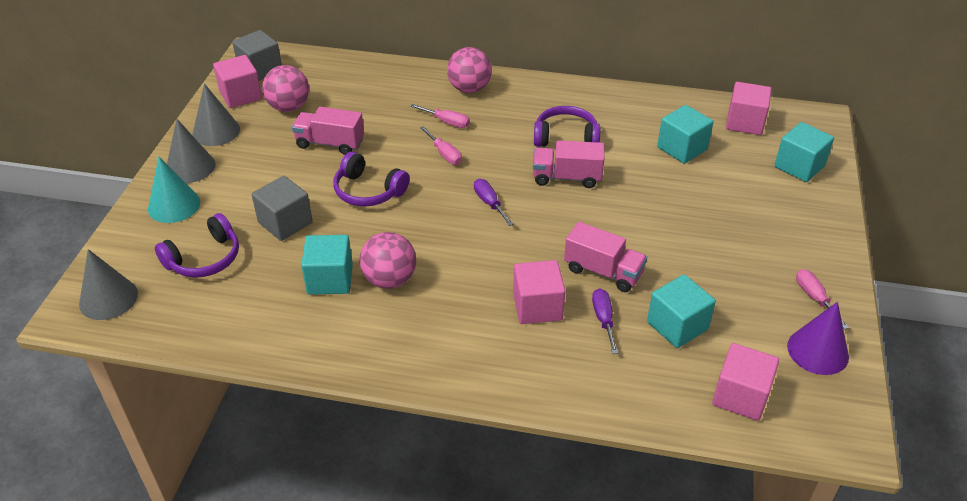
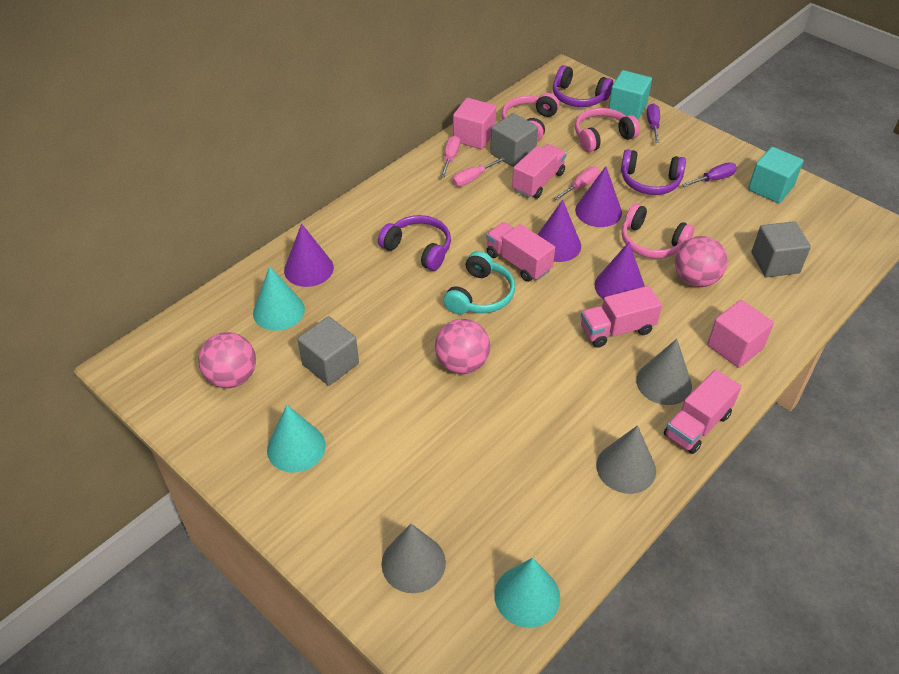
grey cube: 2 -> 3
pink cube: 4 -> 2
pink headphones: 0 -> 3
pink truck: 3 -> 4
purple cone: 1 -> 4
turquoise cone: 1 -> 3
turquoise cube: 4 -> 2
turquoise headphones: 0 -> 1

